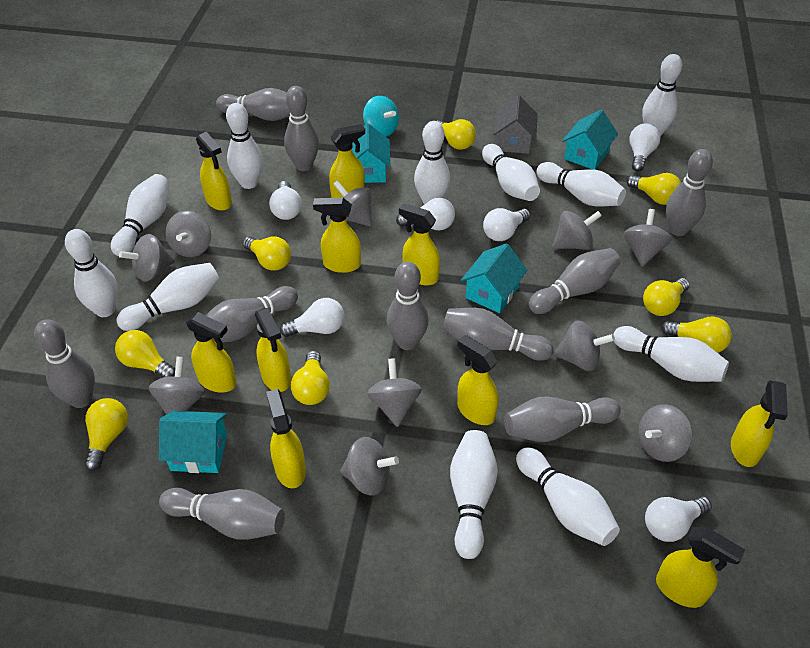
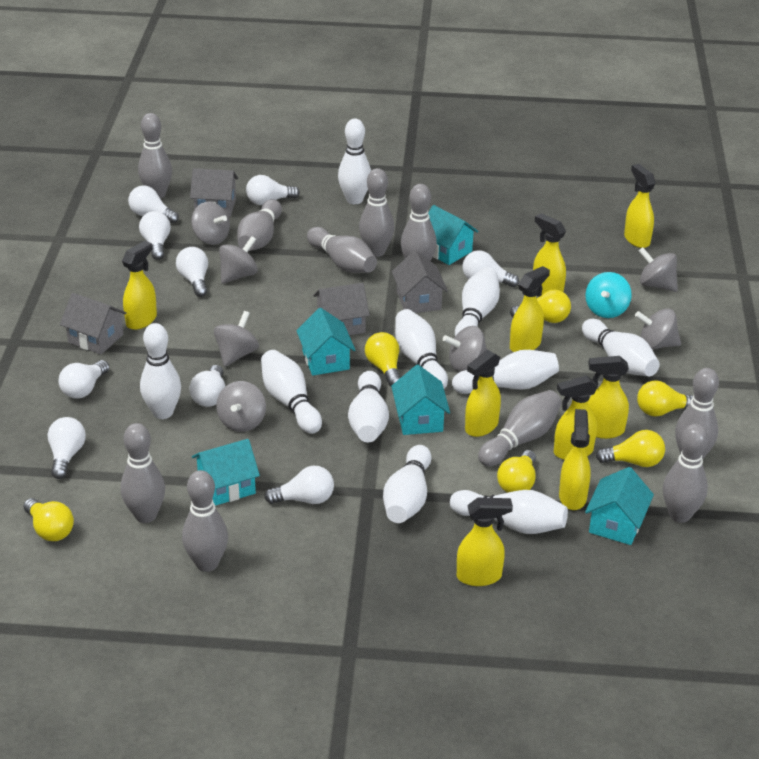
grey house: 1 -> 4
grey spinning top: 10 -> 7
turquoise house: 4 -> 5
white bowling pin: 11 -> 10
white light bulb: 6 -> 9
yellow light bulb: 8 -> 6
yellow spray bottle: 10 -> 9

